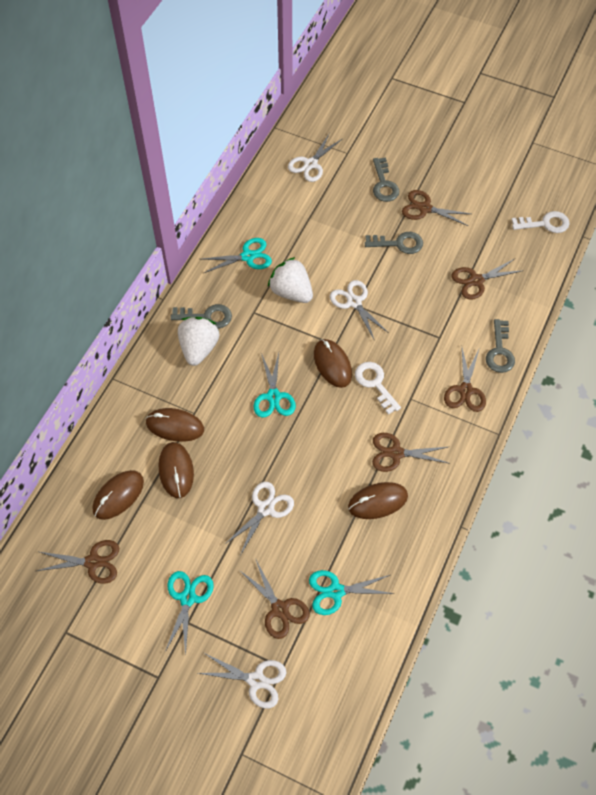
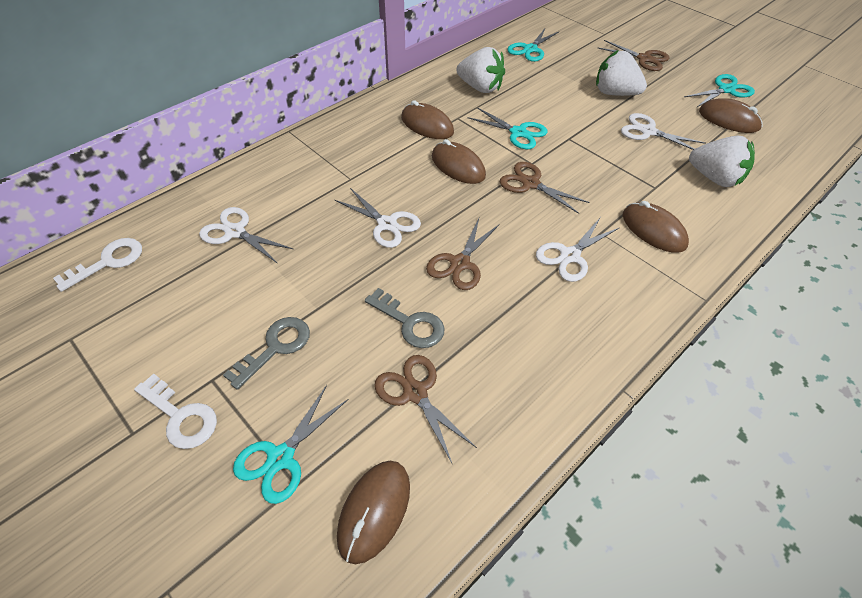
brown scissors: 6 -> 4
grey key: 4 -> 2
white strawberry: 2 -> 3

